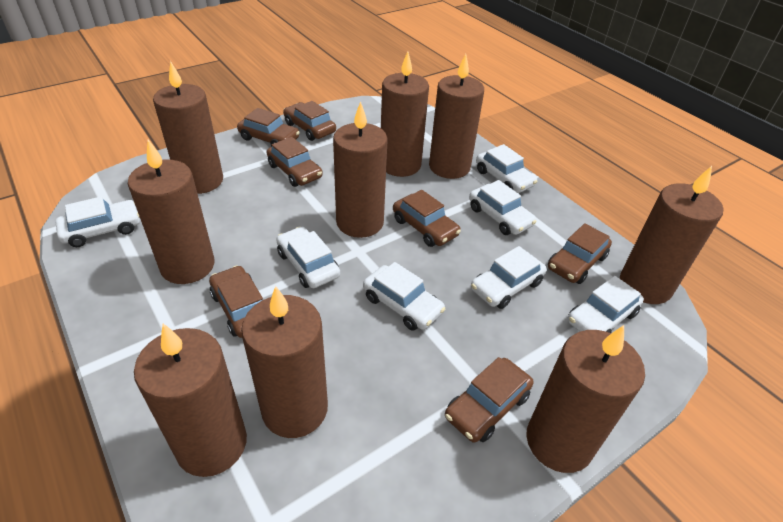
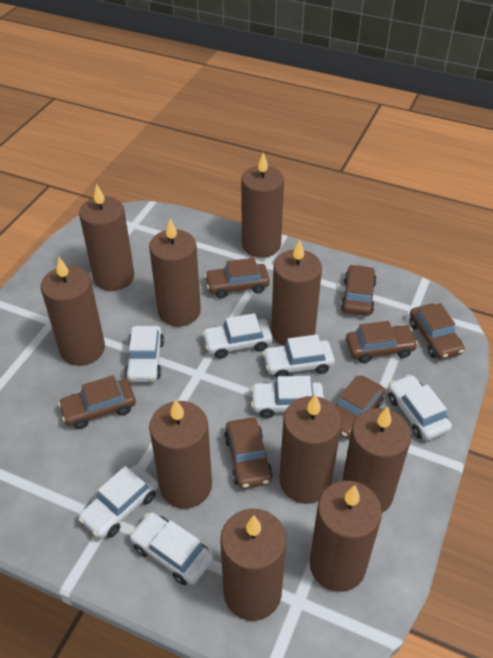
brown candle: 9 -> 10

